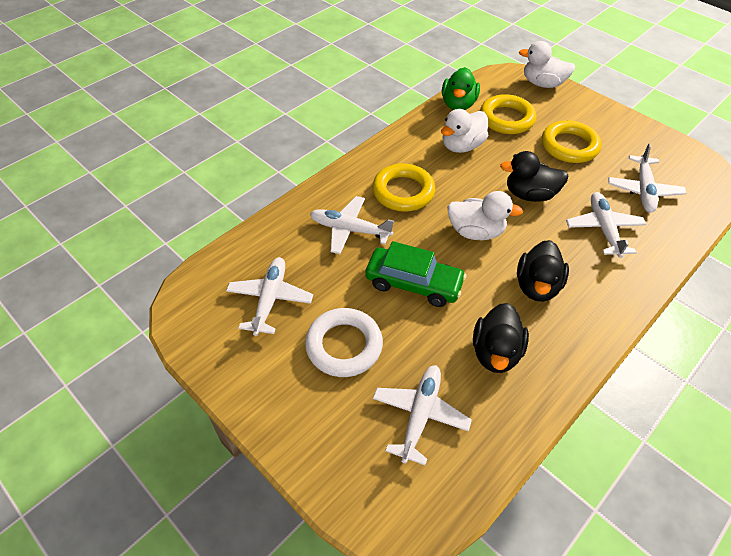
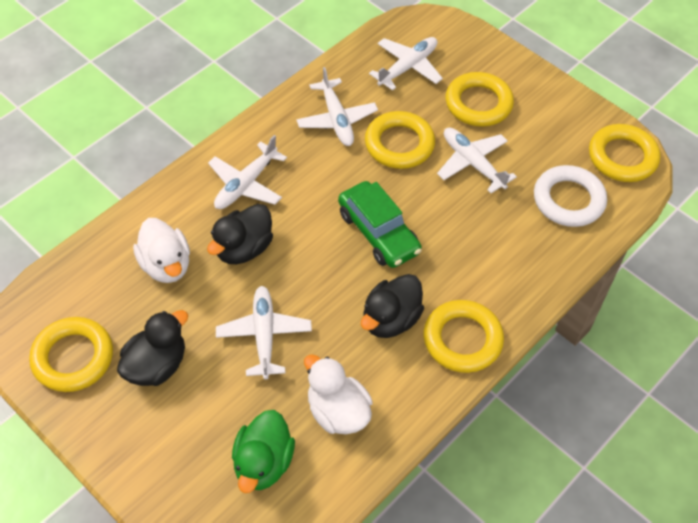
white duck: 3 -> 2
yellow ring: 3 -> 5

